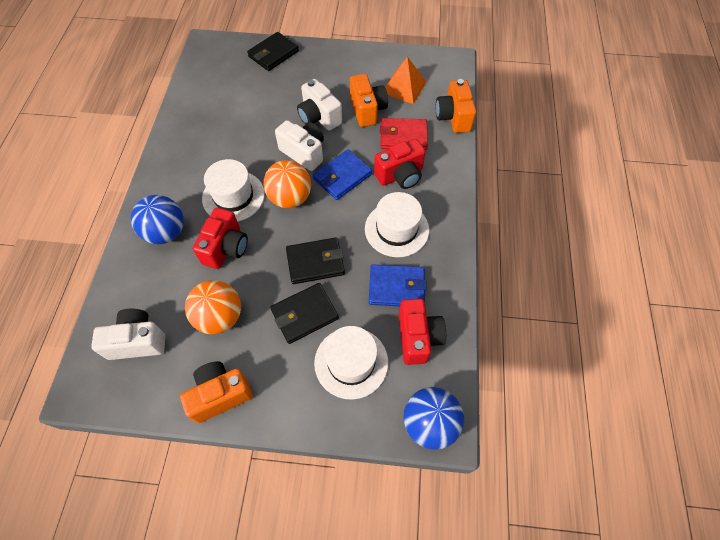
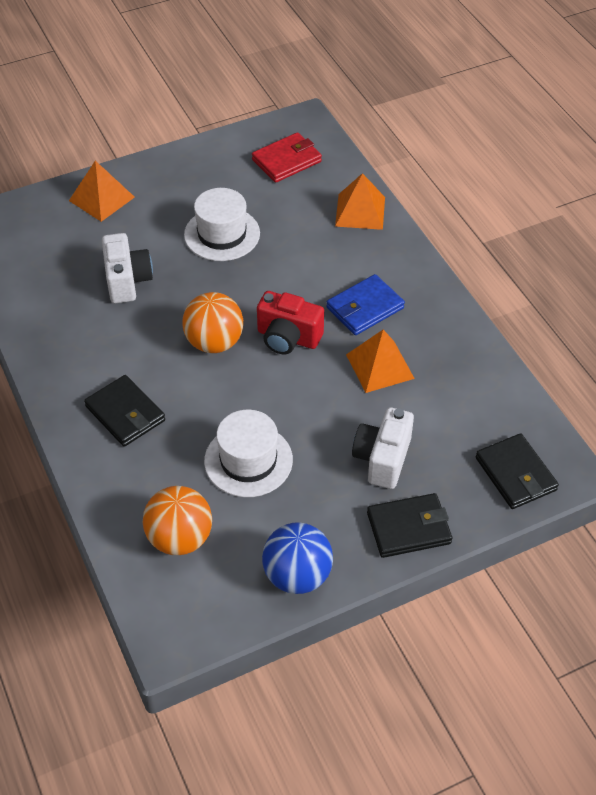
blue ball: 2 -> 1
blue wallet: 2 -> 1
orange camera: 3 -> 0
orange pyramid: 1 -> 3
red camera: 3 -> 1
white camera: 3 -> 2
white hat: 3 -> 2

